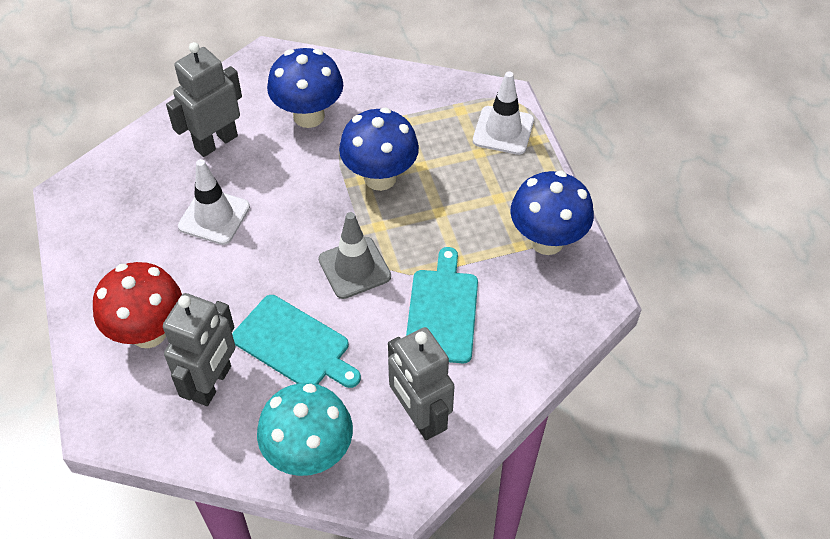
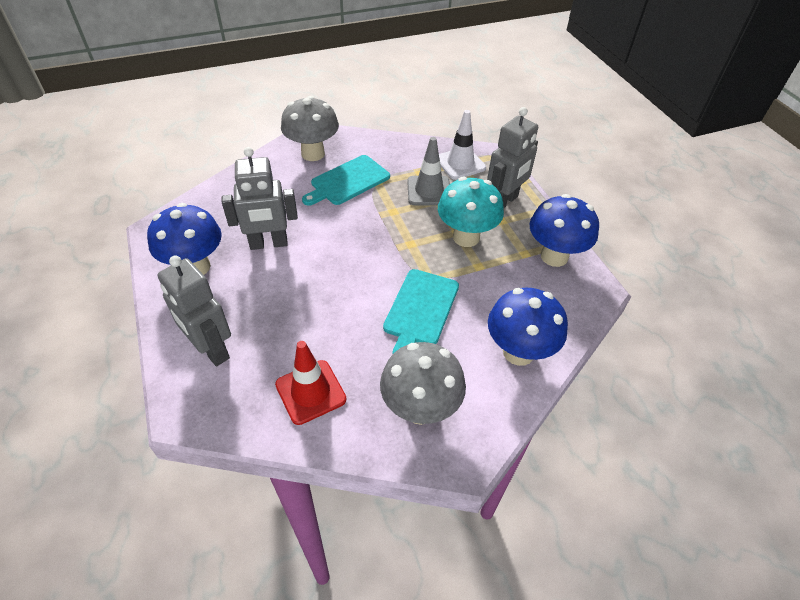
grey mushroom: 0 -> 2
red mushroom: 1 -> 0
red traffic cone: 0 -> 1
white traffic cone: 2 -> 1

